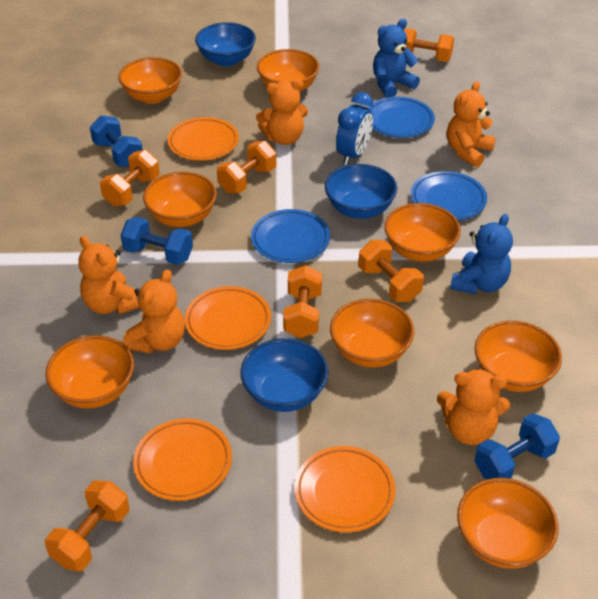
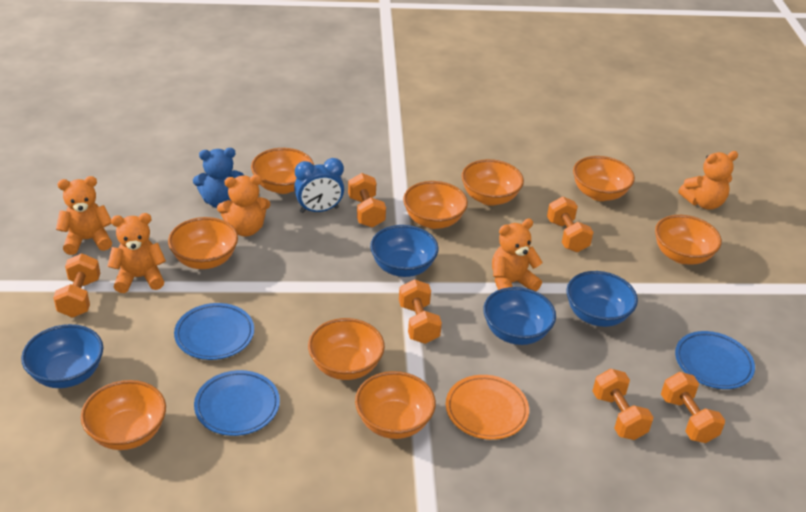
blue bowl: 3 -> 4
blue dumbbell: 3 -> 0
blue teddy bear: 2 -> 1
orange bowl: 8 -> 9
orange plate: 4 -> 1

